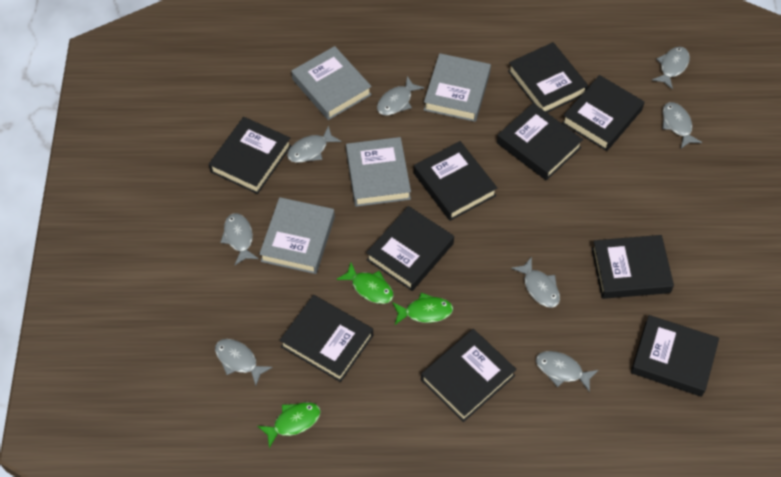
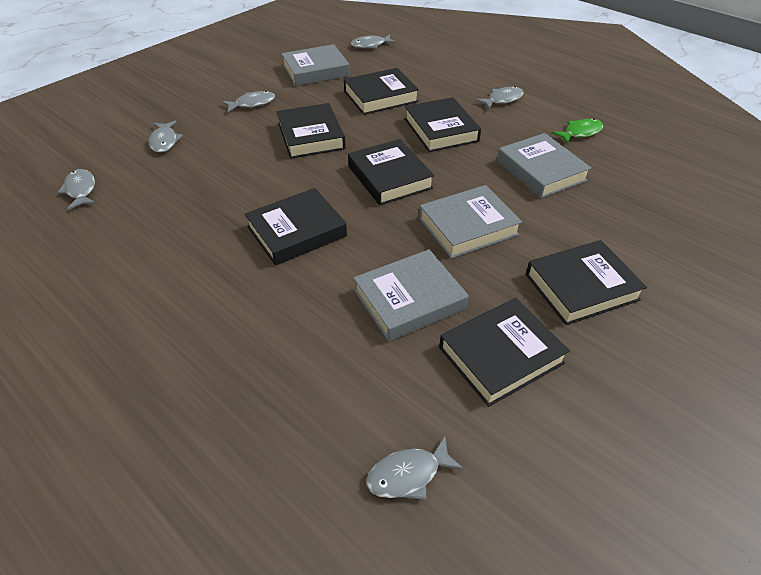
black book: 10 -> 7
green fish: 3 -> 1
grey fish: 8 -> 6

